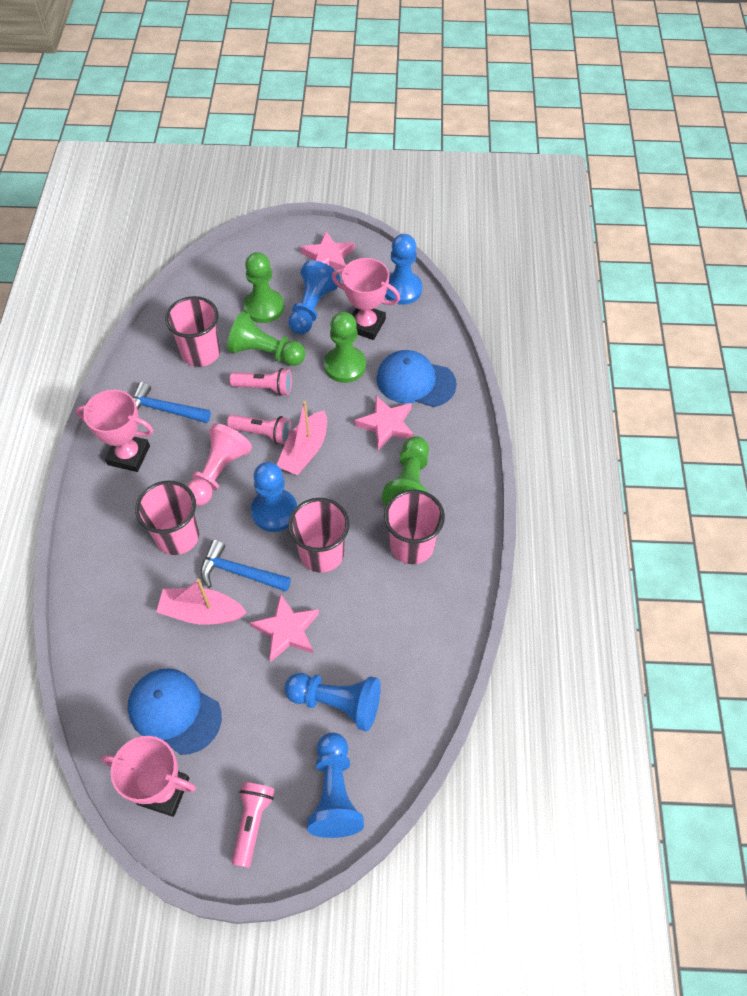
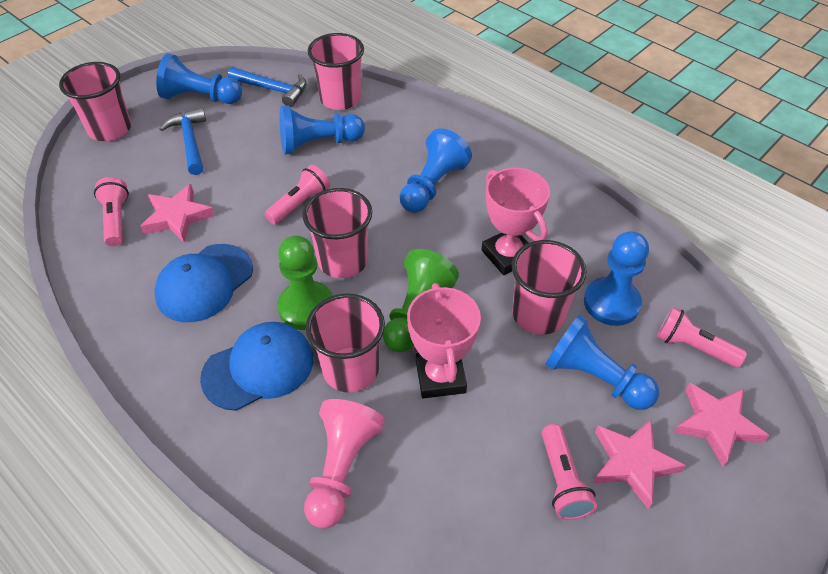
green pawn: 4 -> 2
pink boat: 2 -> 0
pink cup: 4 -> 5
pink flashlight: 3 -> 4
pink trophy: 3 -> 2

